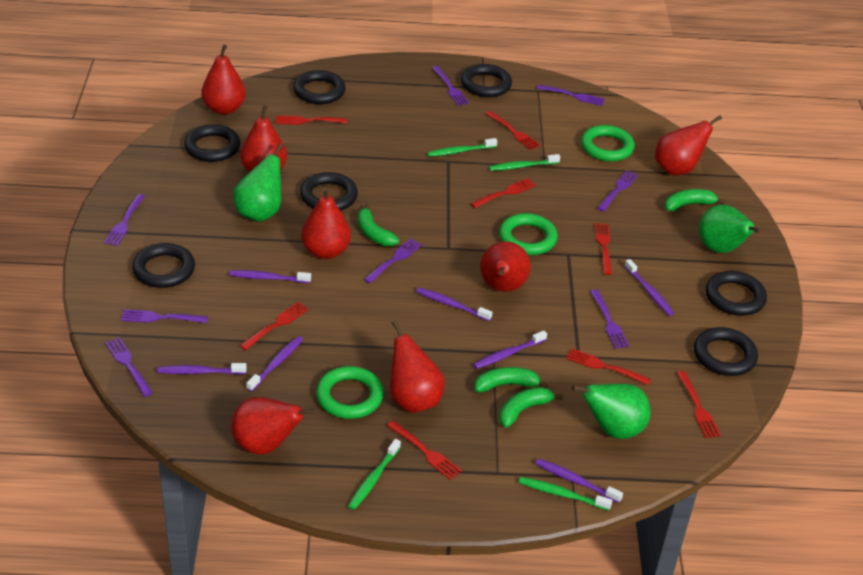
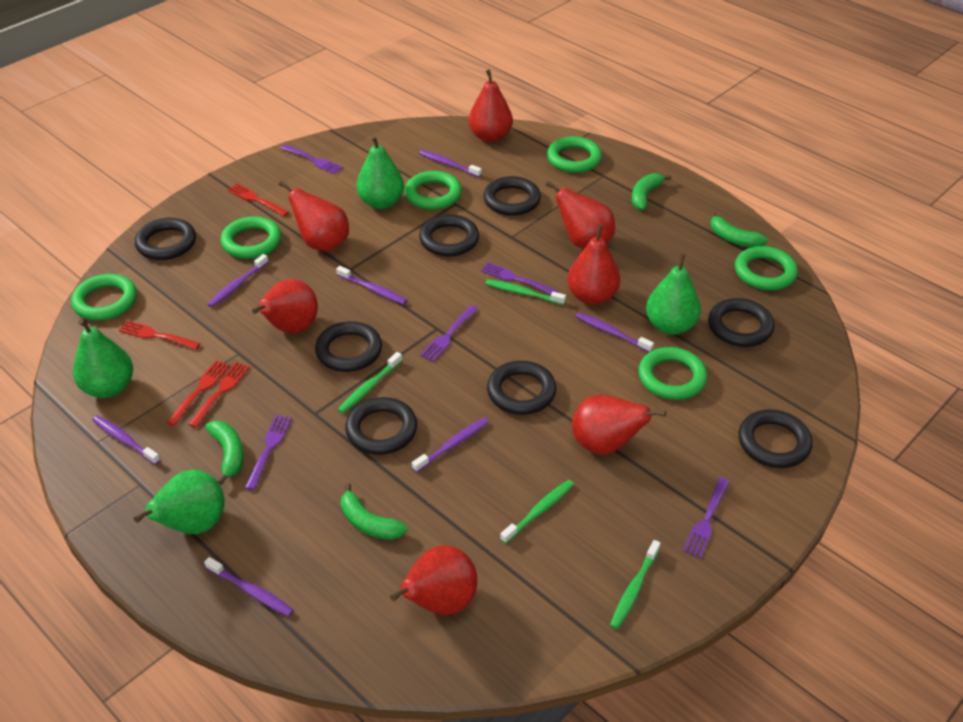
black ring: 7 -> 8
green pear: 3 -> 4
green ring: 3 -> 6
purple fork: 8 -> 5
red fork: 8 -> 4

